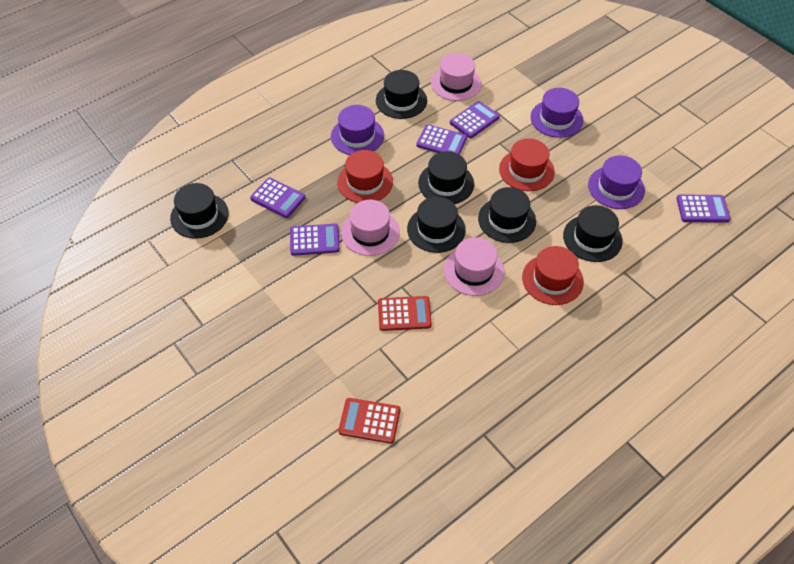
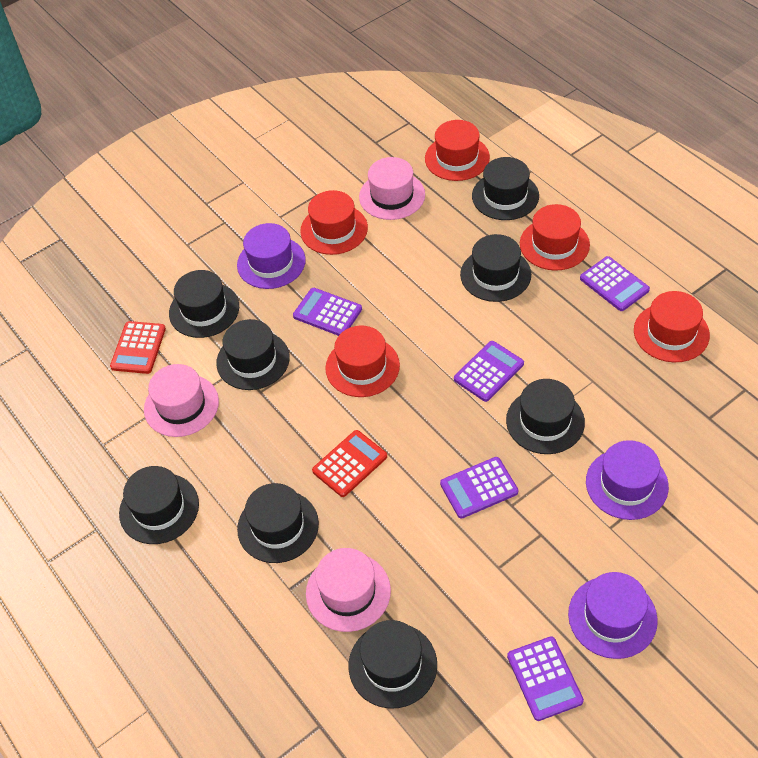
black hat: 6 -> 8
red hat: 3 -> 5

